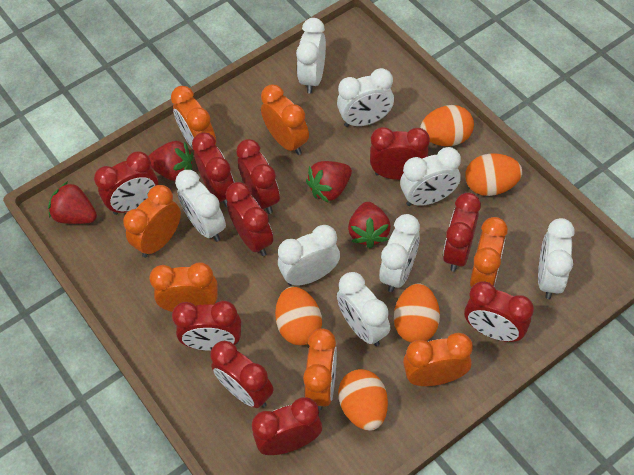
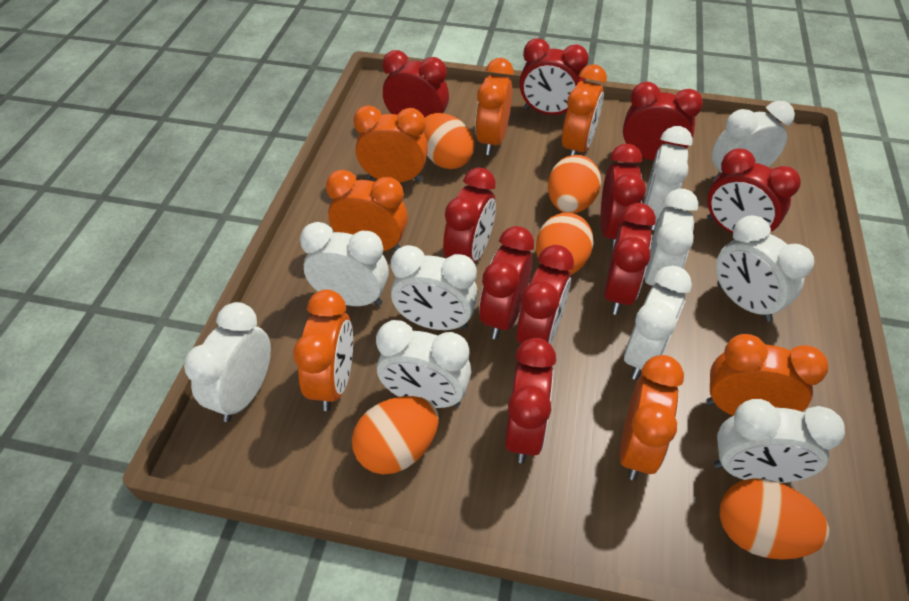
red strawberry: 4 -> 0
white clock: 8 -> 10

